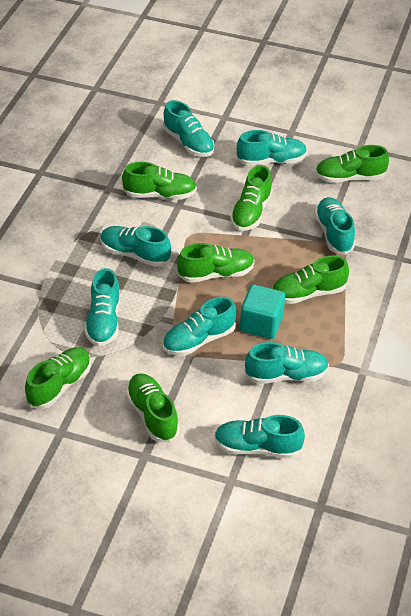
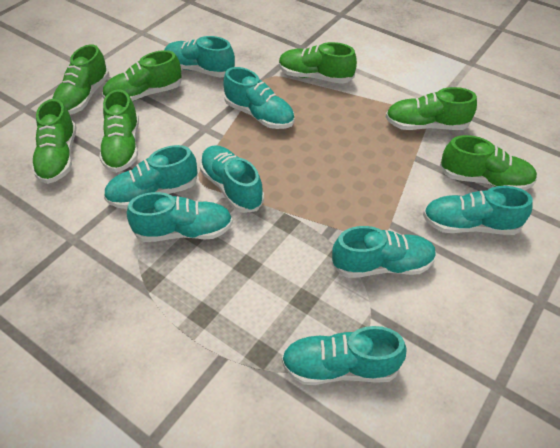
turquoise cube: 1 -> 0

